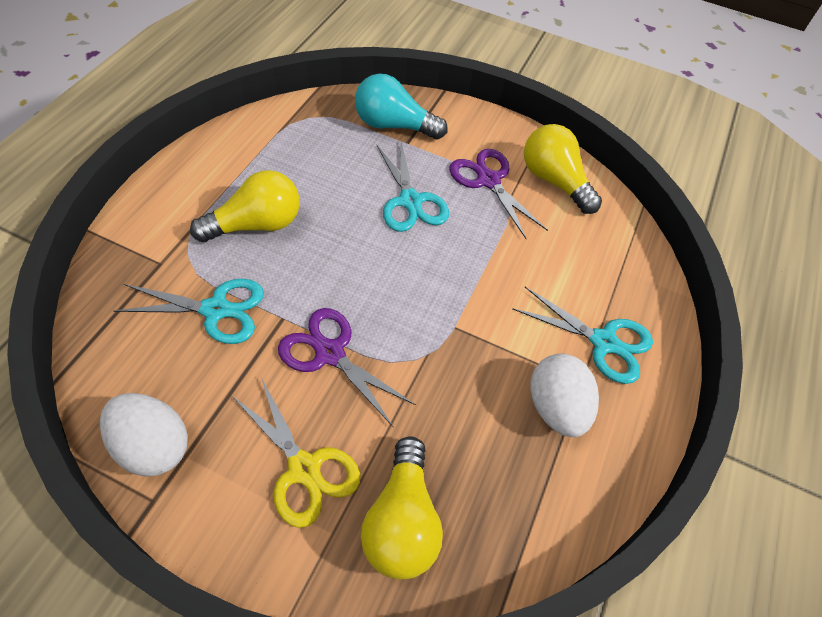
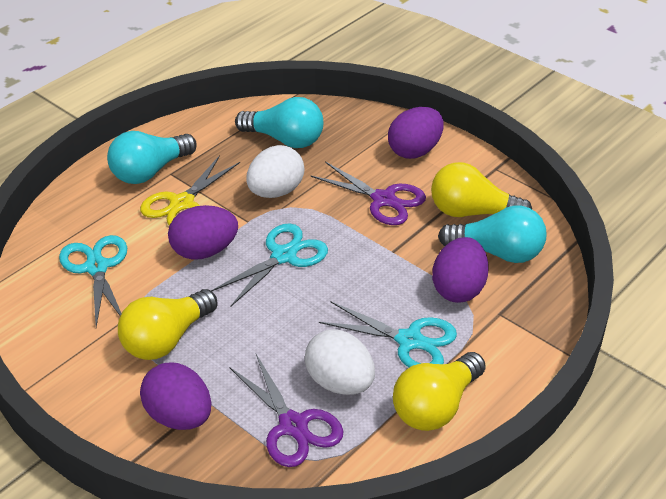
purple egg: 0 -> 4
turquoise light bulb: 1 -> 3

